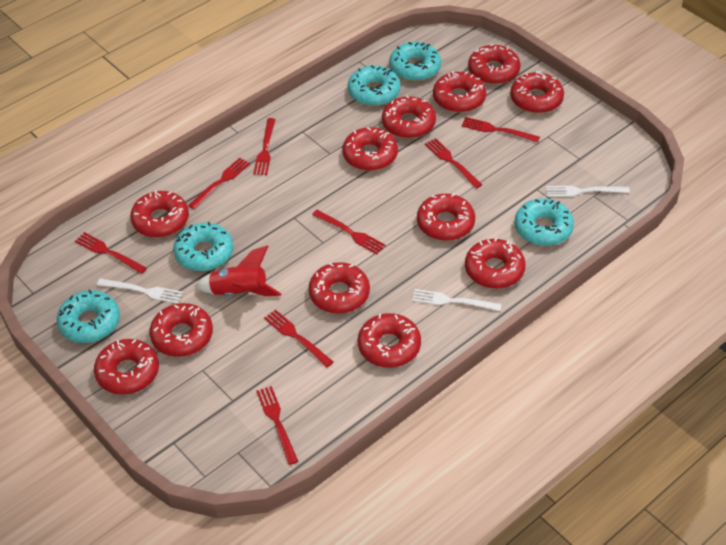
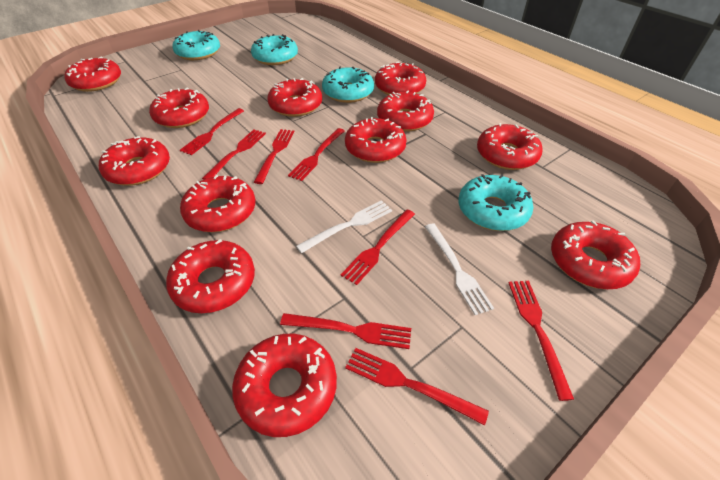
red rocket: 1 -> 0
turquoise donut: 5 -> 4
white fork: 3 -> 2

